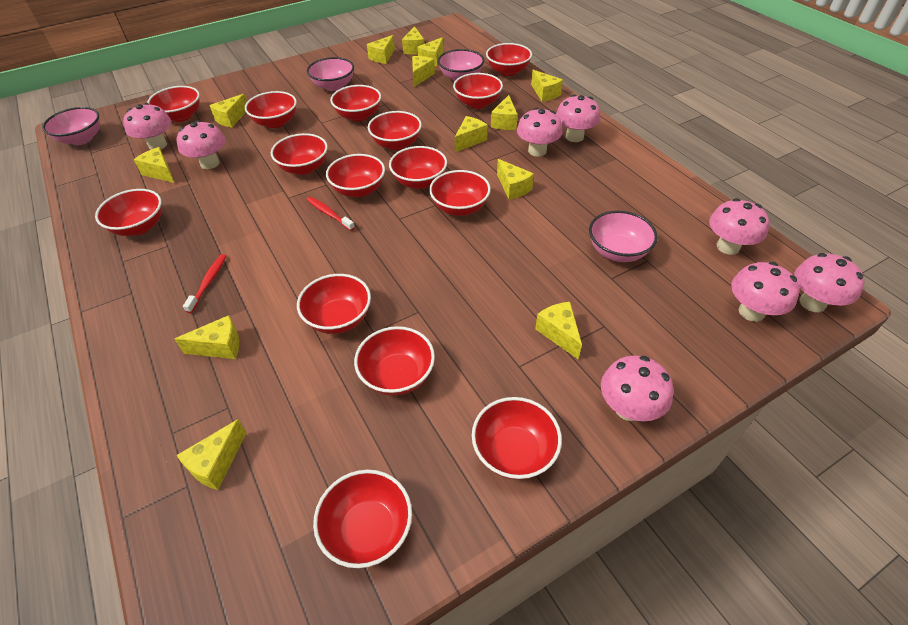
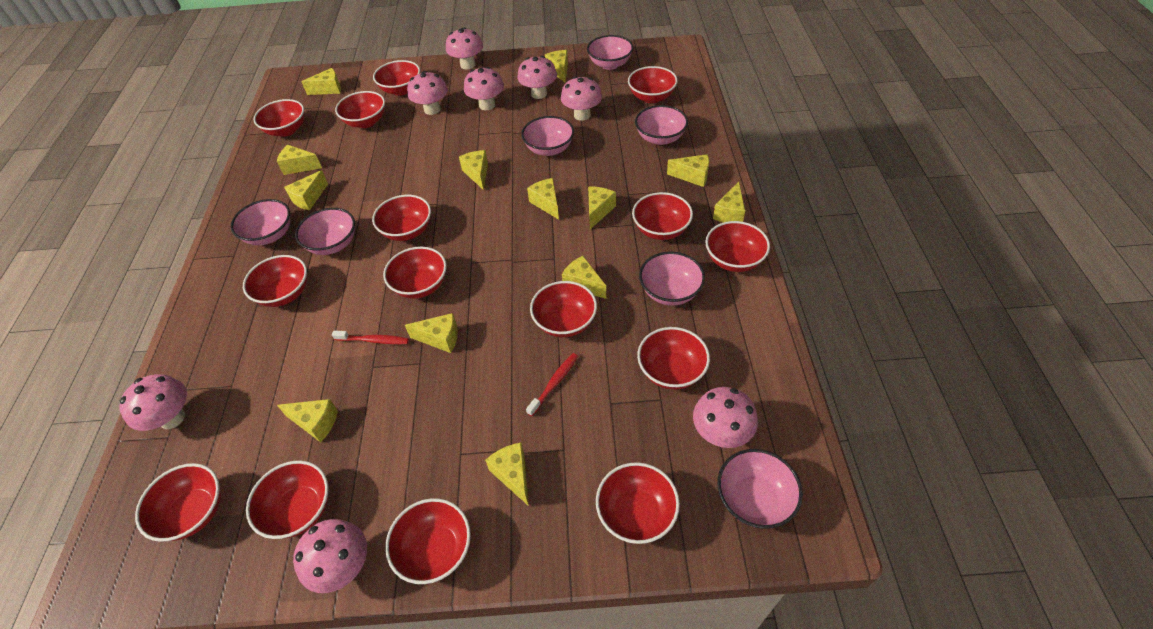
pink bowl: 4 -> 7

